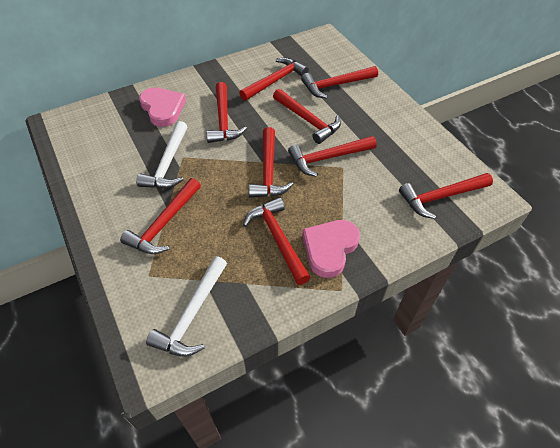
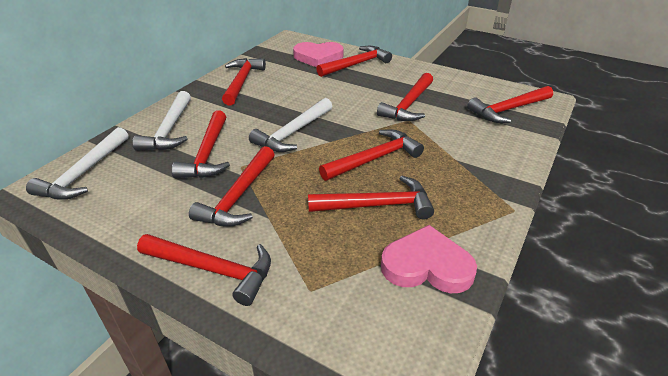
white hammer: 2 -> 3

